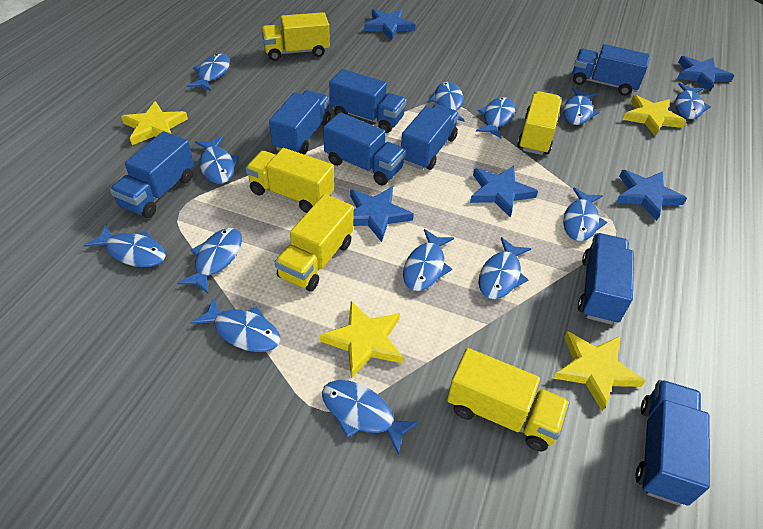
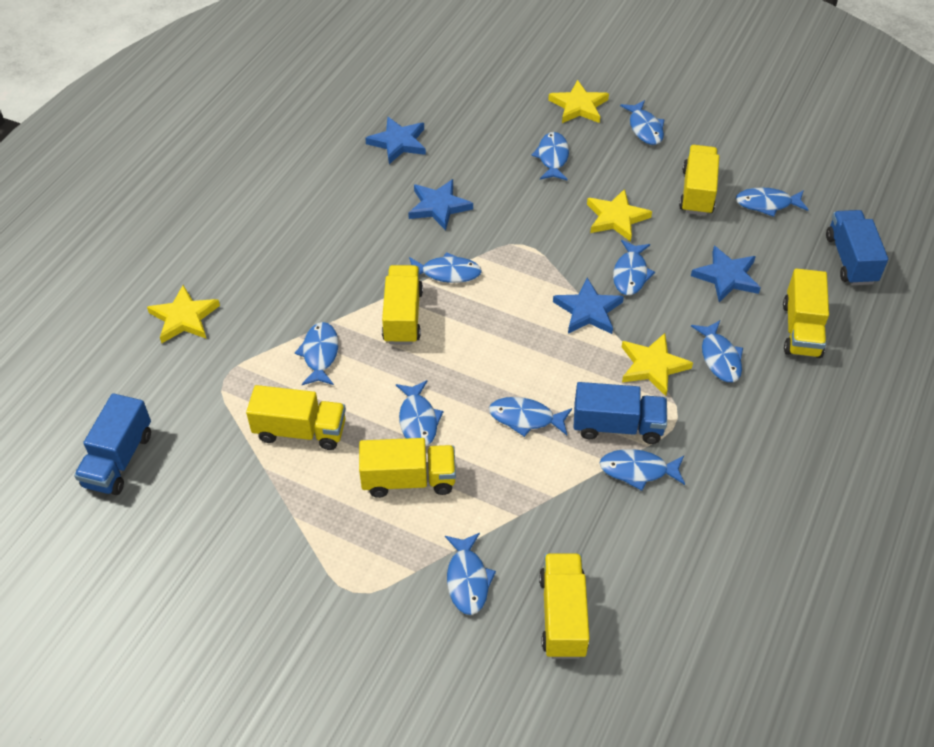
blue fish: 13 -> 11
blue star: 5 -> 4
blue truck: 8 -> 3
yellow truck: 5 -> 6

